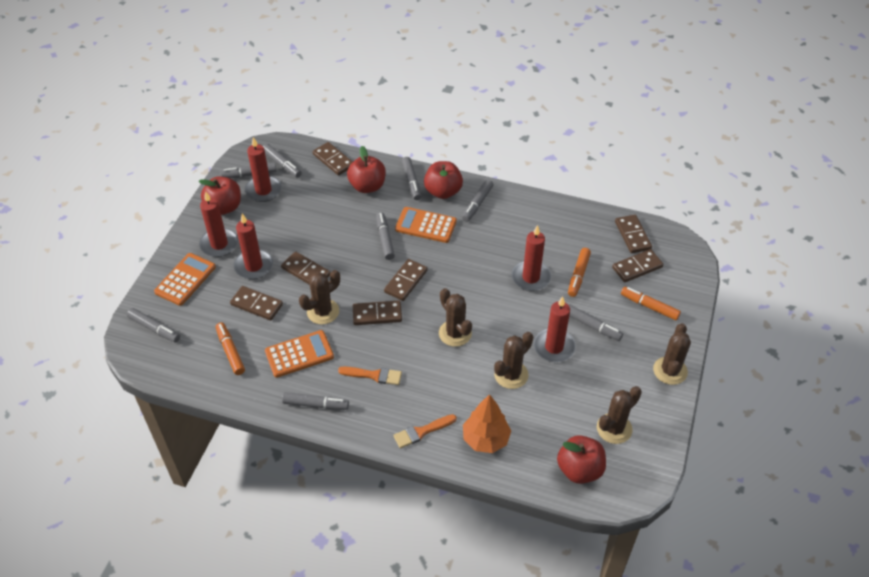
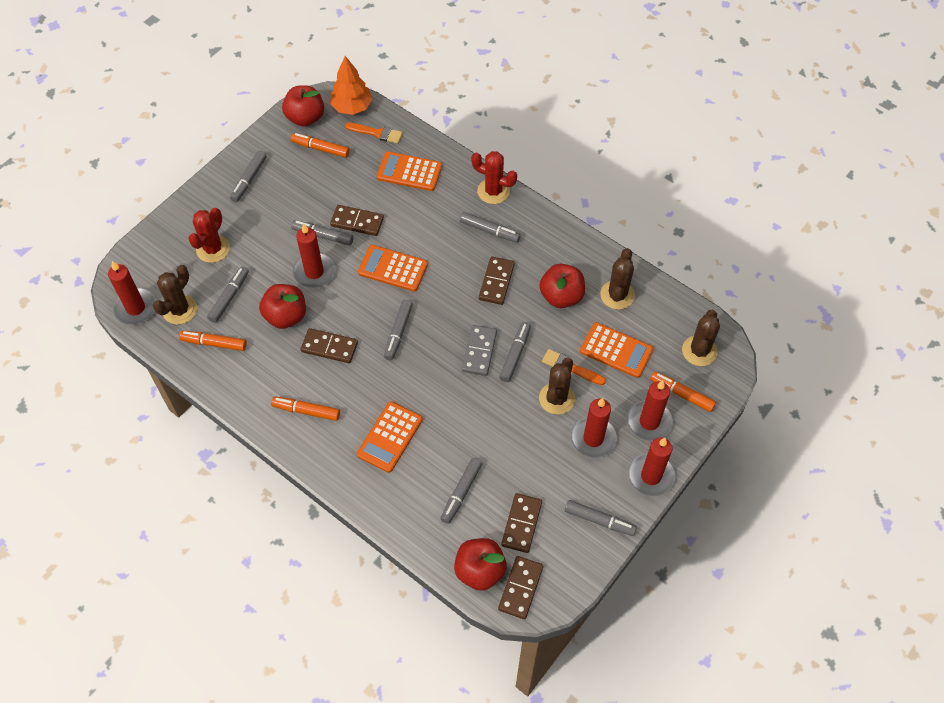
brown cactus: 5 -> 4
brown domino: 7 -> 5
grey domino: 0 -> 1
orange calculator: 3 -> 4
orange marker: 3 -> 4
red cactus: 0 -> 2

